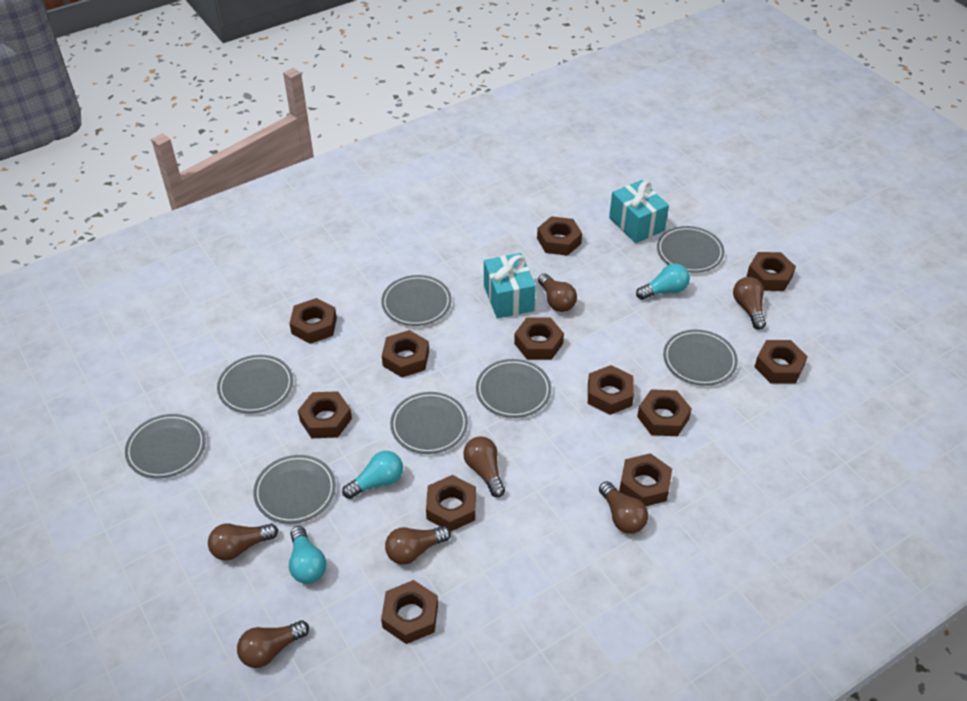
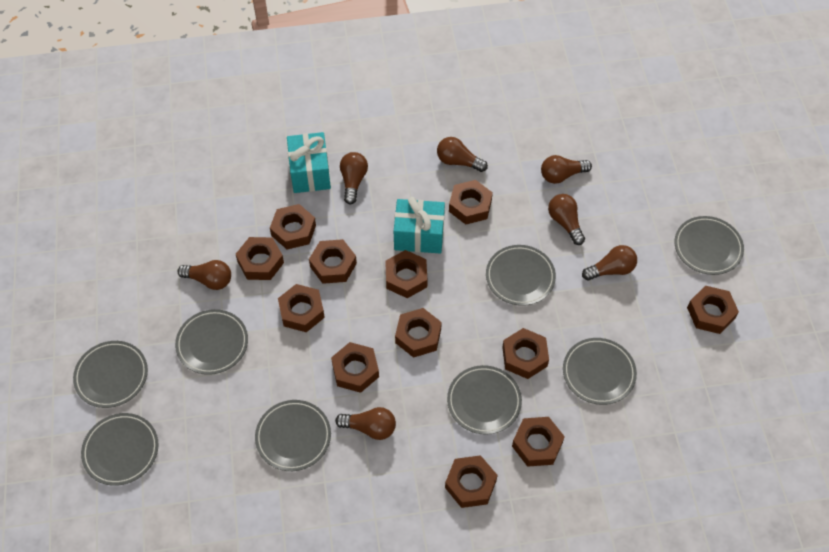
turquoise light bulb: 3 -> 0

